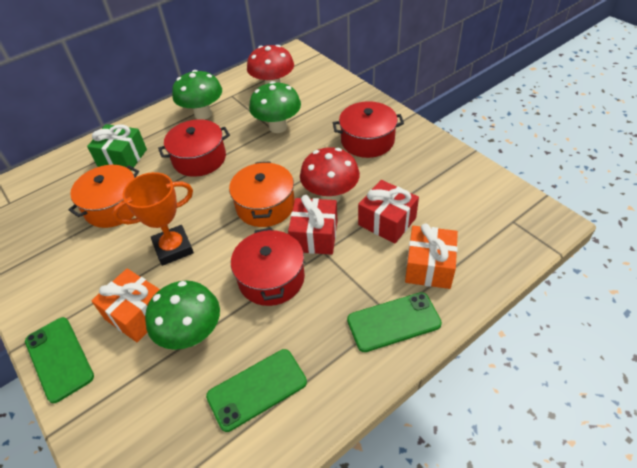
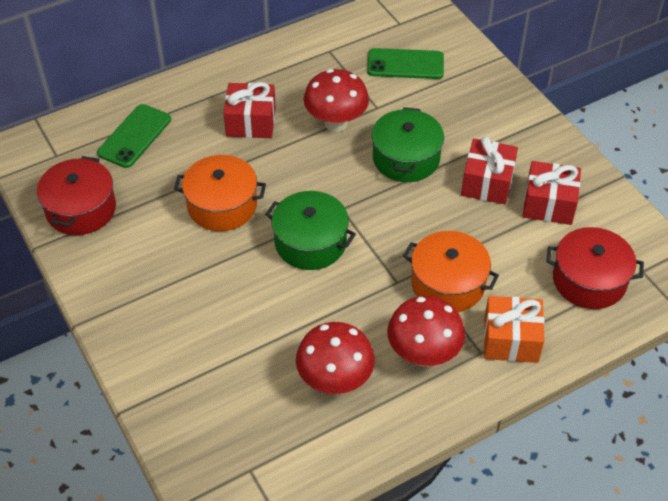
green gift: 1 -> 0
green mushroom: 3 -> 0
green phone: 3 -> 2
green pot: 0 -> 2
orange gift: 2 -> 1
orange trophy: 1 -> 0
red gift: 2 -> 3
red mushroom: 2 -> 3
red pot: 3 -> 2

